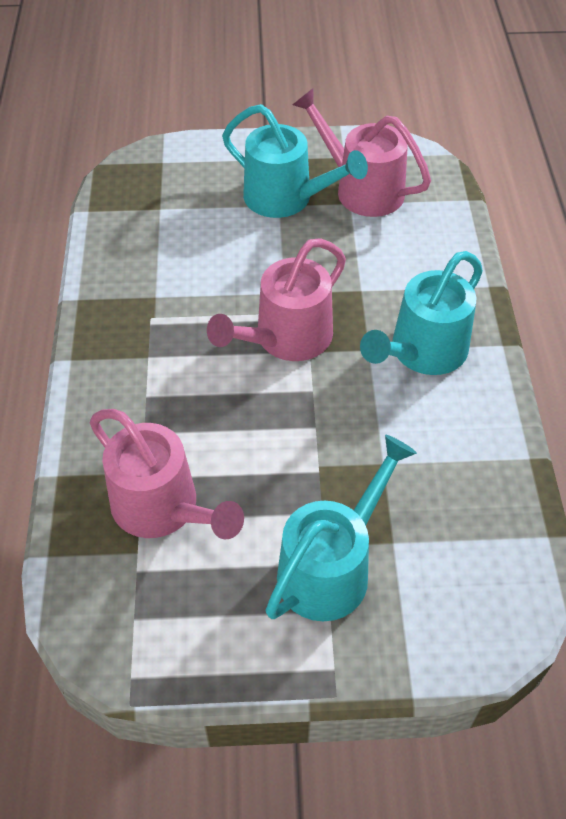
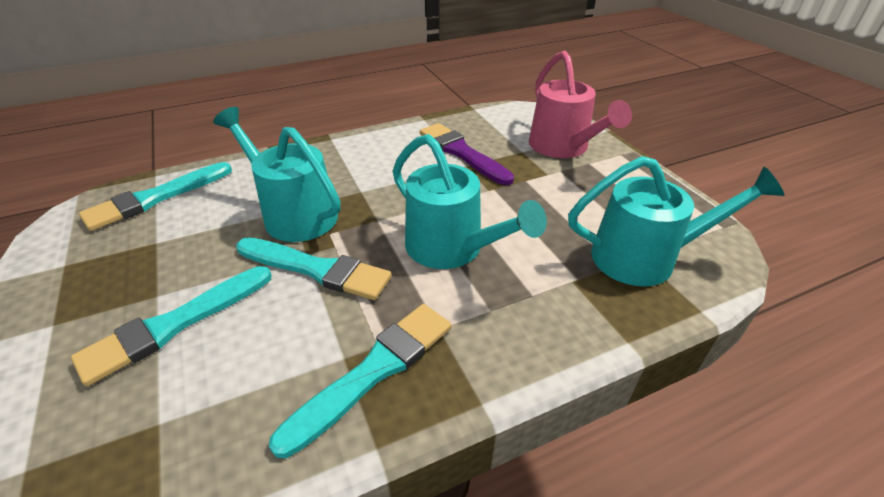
pink watering can: 3 -> 1
purple brush: 0 -> 1
turquoise brush: 0 -> 4

